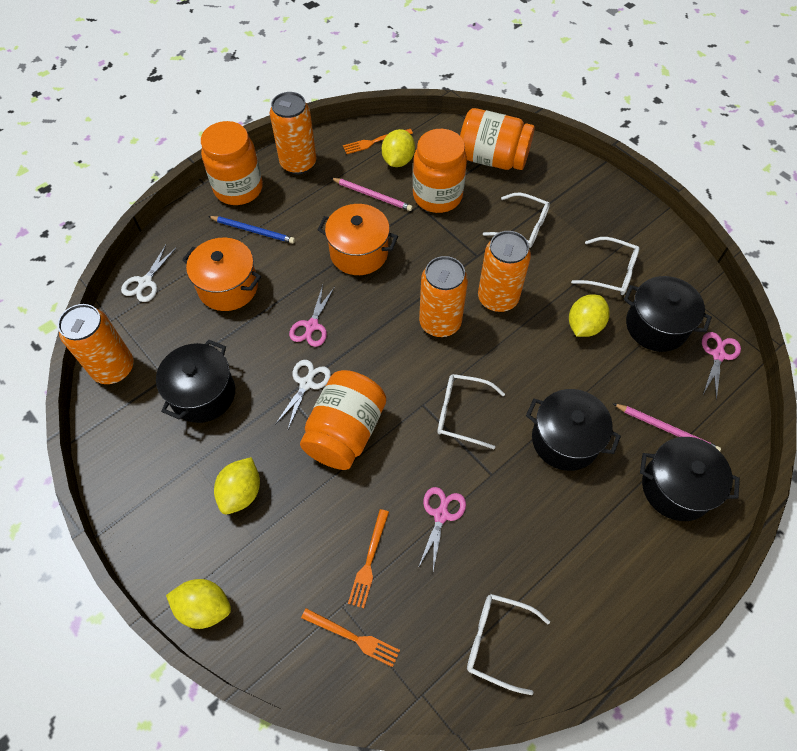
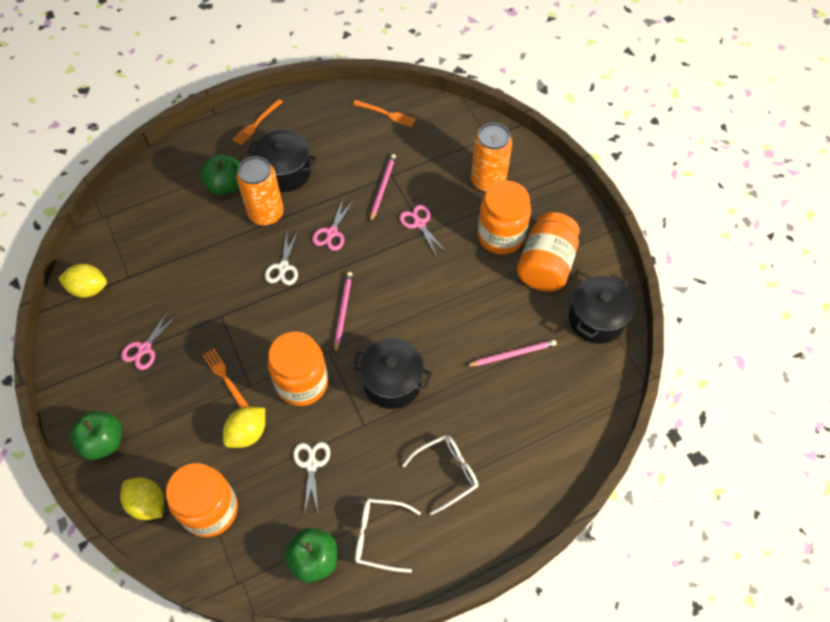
black pot: 4 -> 3
blue pencil: 1 -> 0
green apple: 0 -> 3
orange can: 4 -> 2
orange pot: 2 -> 0
pink pencil: 2 -> 3
white glasses: 4 -> 2
yellow lemon: 4 -> 3

